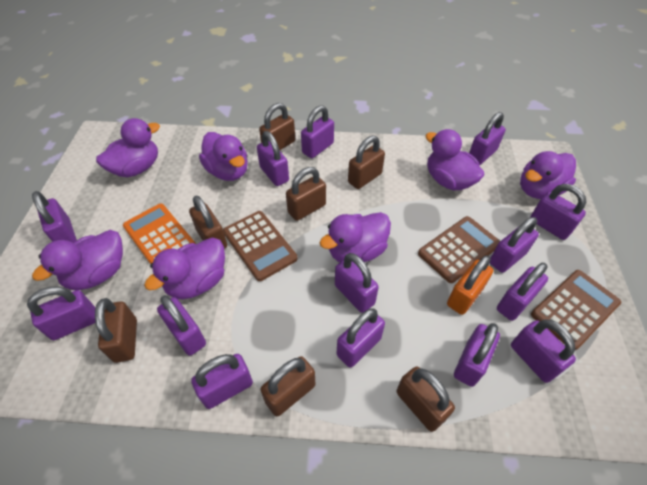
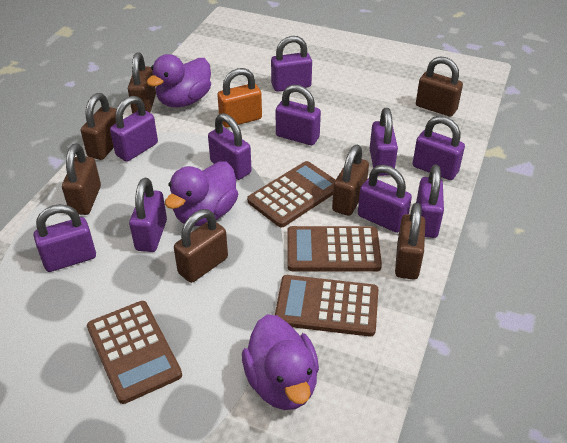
brown calculator: 3 -> 4
orange calculator: 1 -> 0
purple duck: 7 -> 3
purple padlock: 14 -> 10

